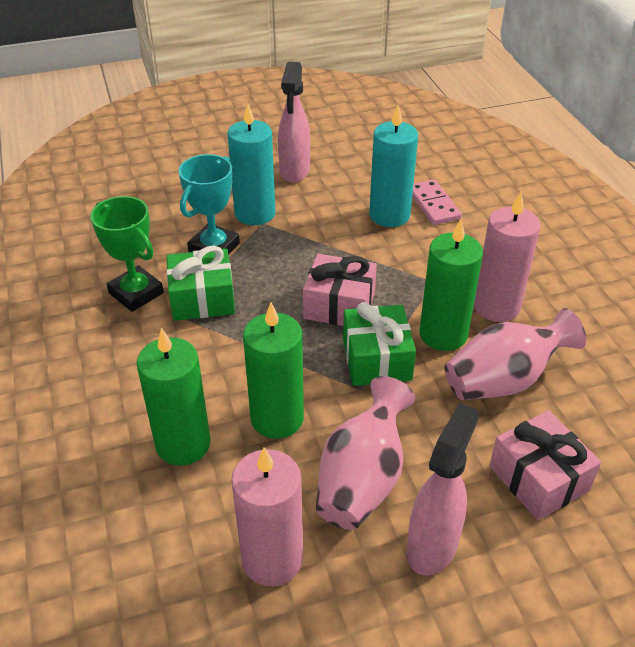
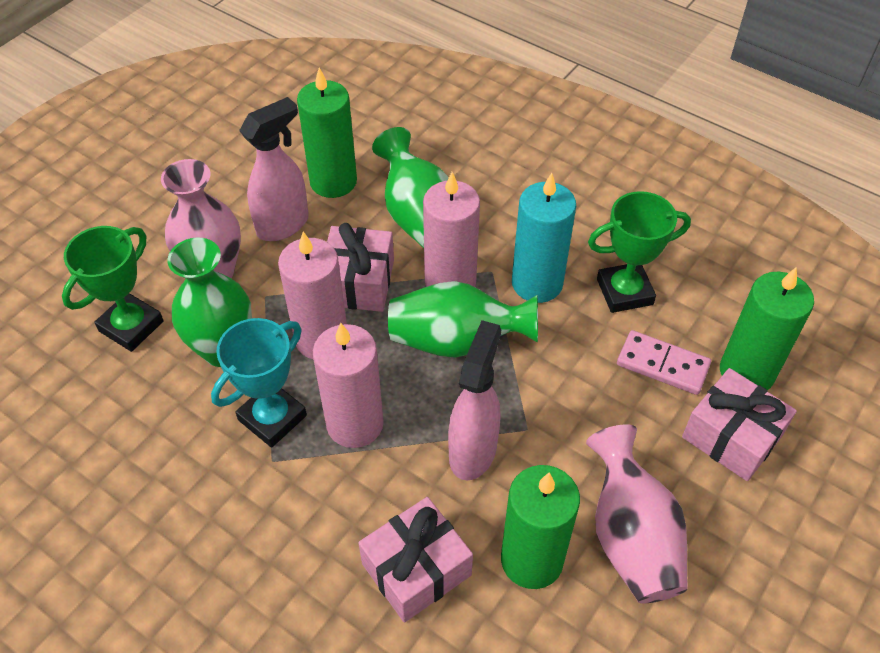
green gift: 2 -> 0
green trophy: 1 -> 2
green vase: 0 -> 3
pink candle: 2 -> 3
pink gift: 2 -> 3
turquoise candle: 2 -> 1

